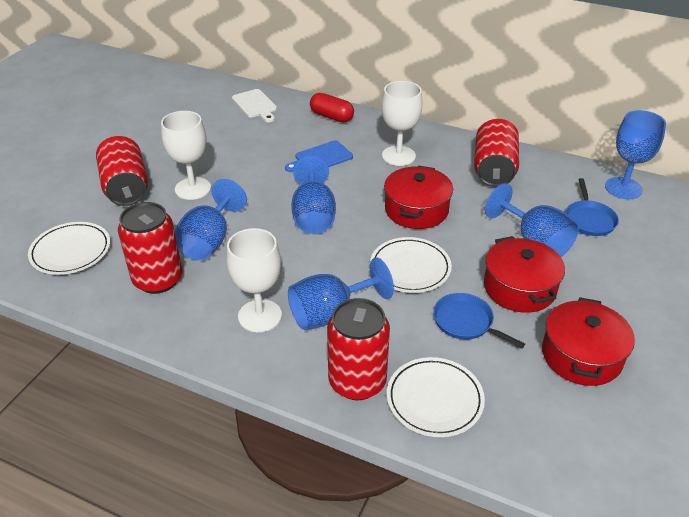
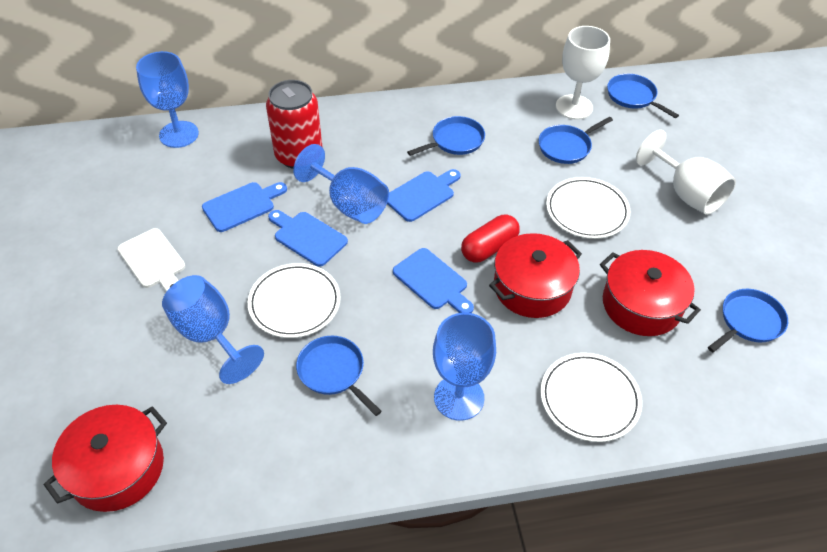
blue cutting board: 1 -> 4
blue goblet: 5 -> 4
blue pan: 2 -> 5
red can: 4 -> 1
white goblet: 3 -> 2

